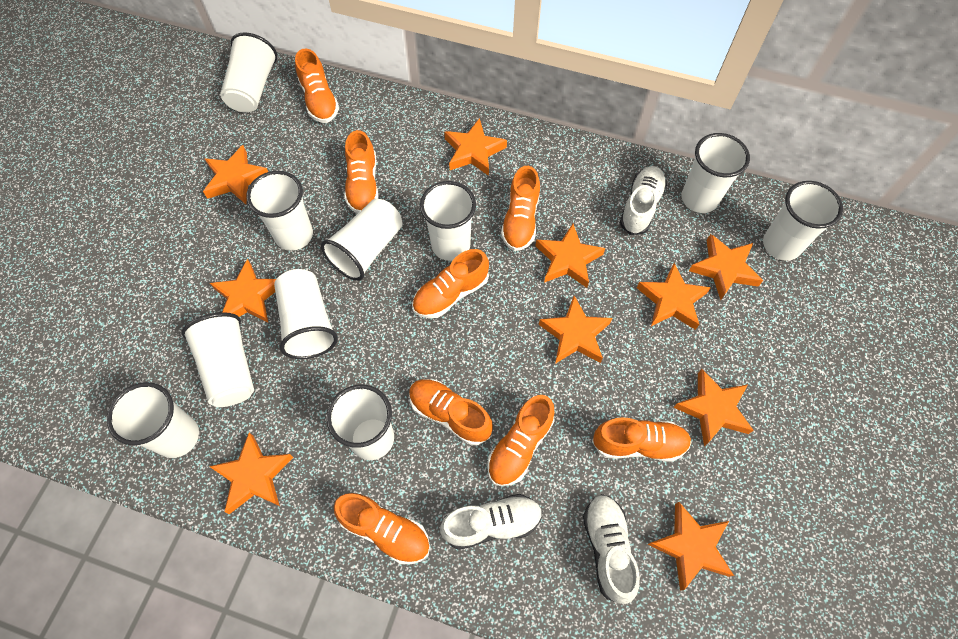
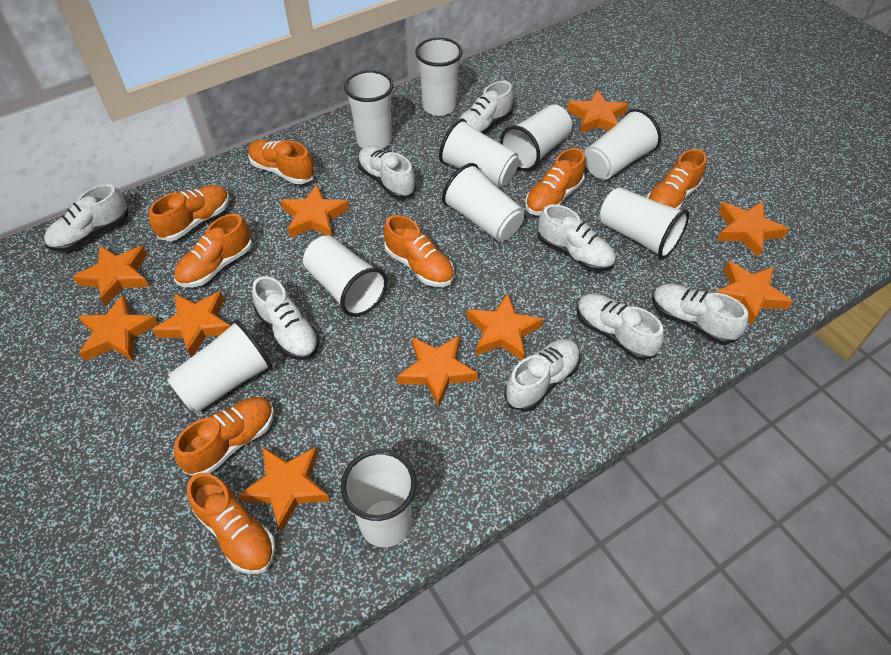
white shoe: 3 -> 8

